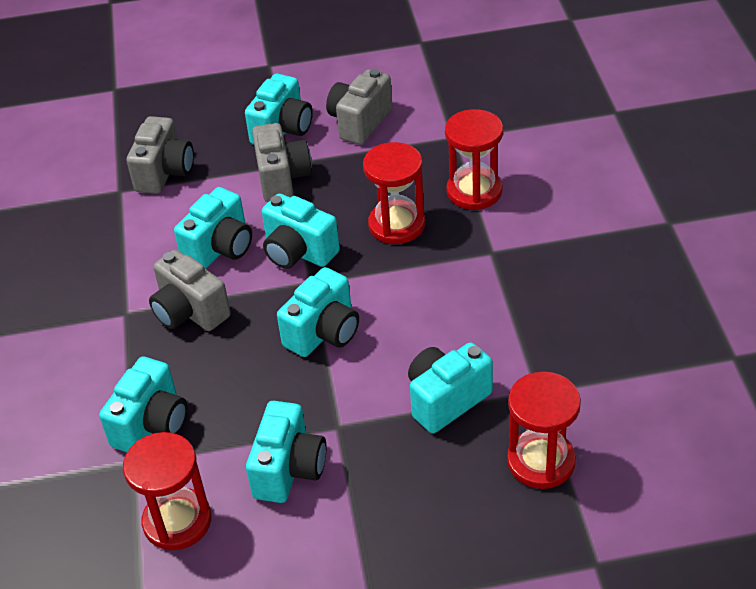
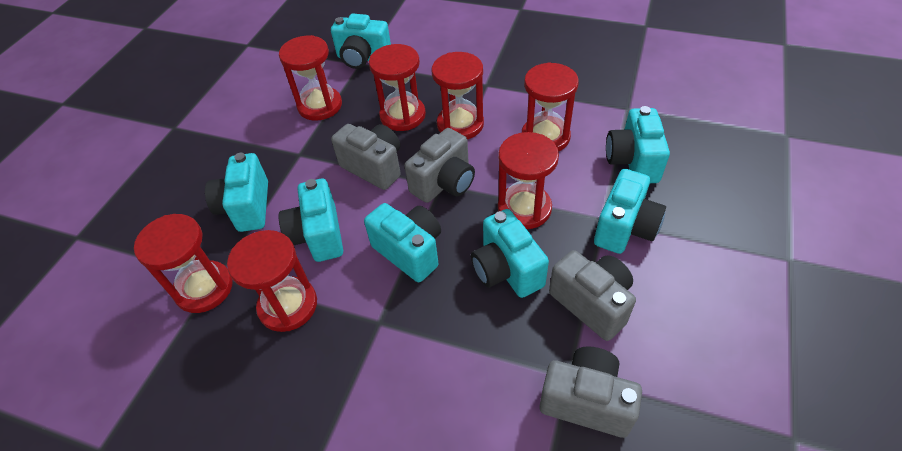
red hourglass: 4 -> 7

